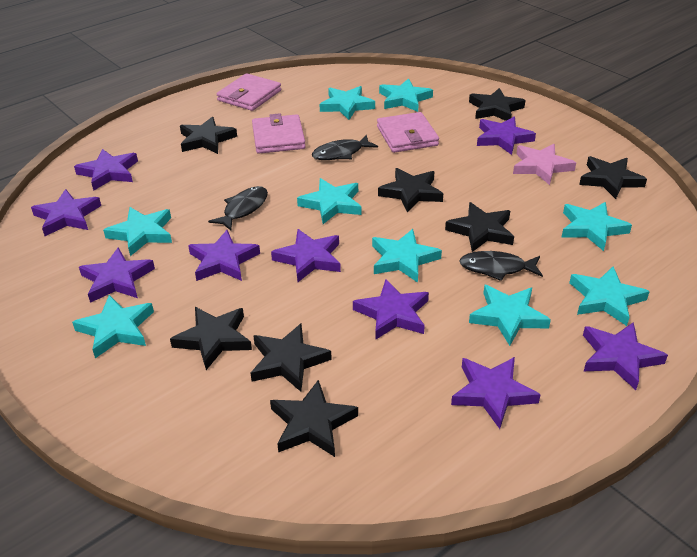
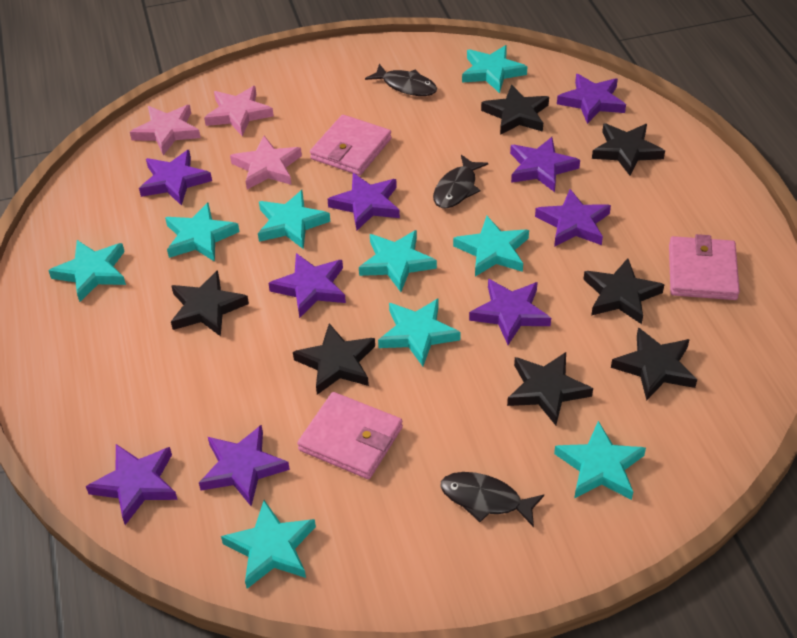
black star: 8 -> 7
pink star: 1 -> 3

